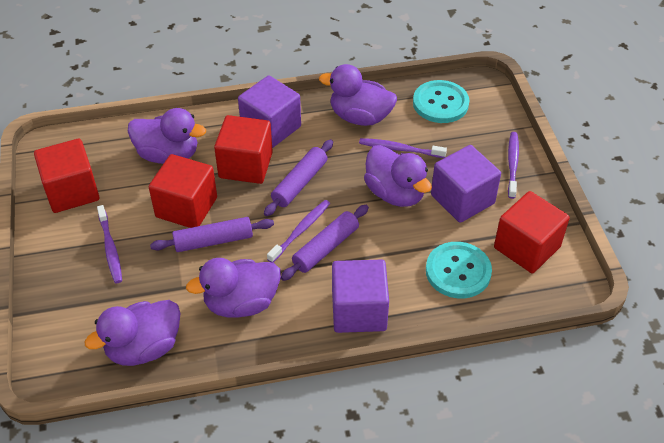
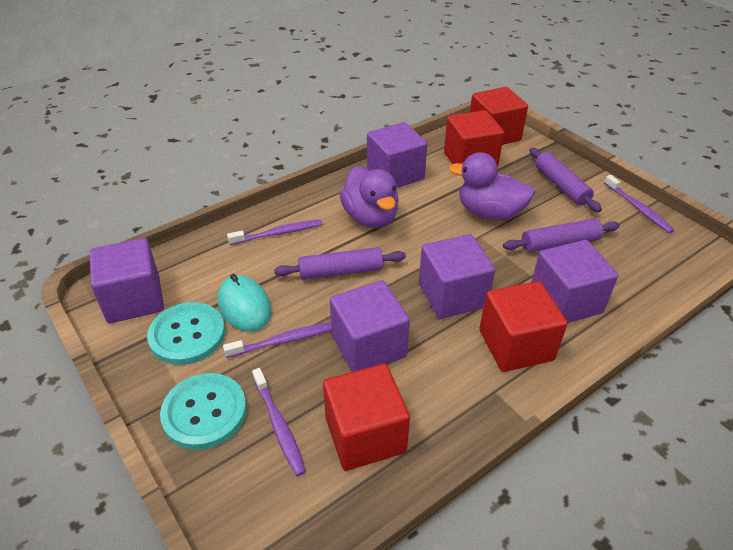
purple cube: 3 -> 5
purple duck: 5 -> 2
turquoise mouse: 0 -> 1

